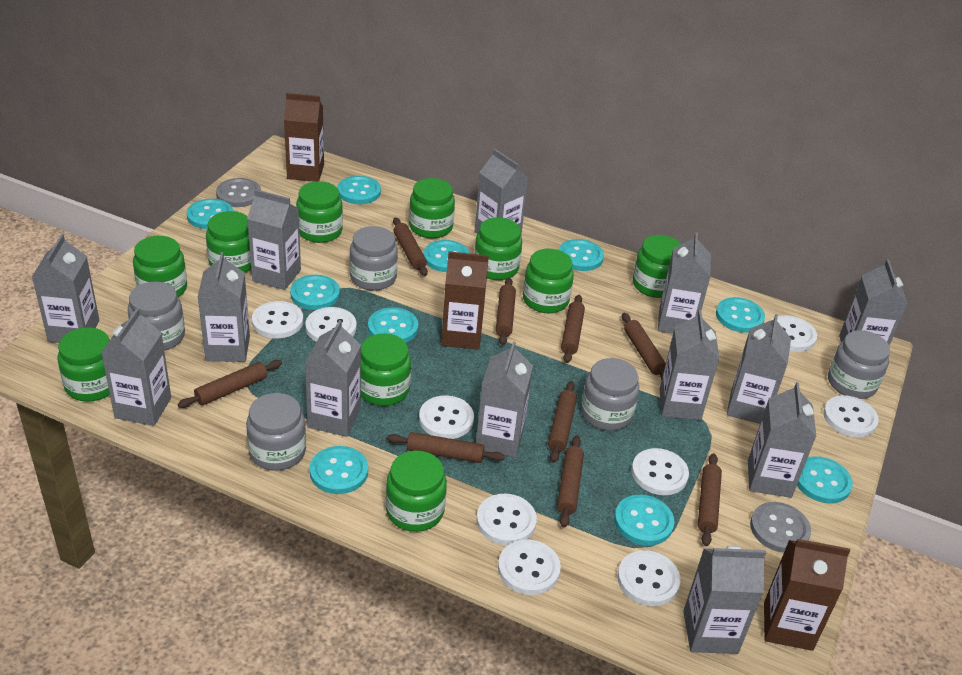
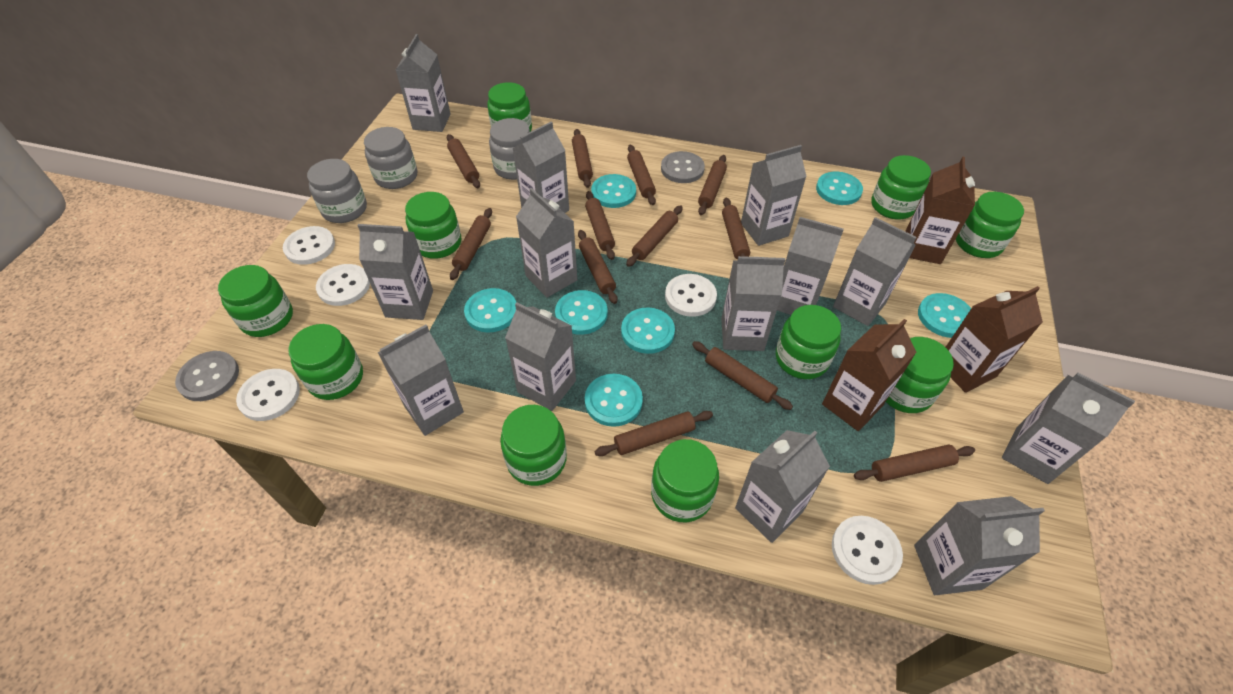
brown rolling pin: 9 -> 12
grey jar: 5 -> 3
turquoise button: 10 -> 7
white button: 9 -> 5

